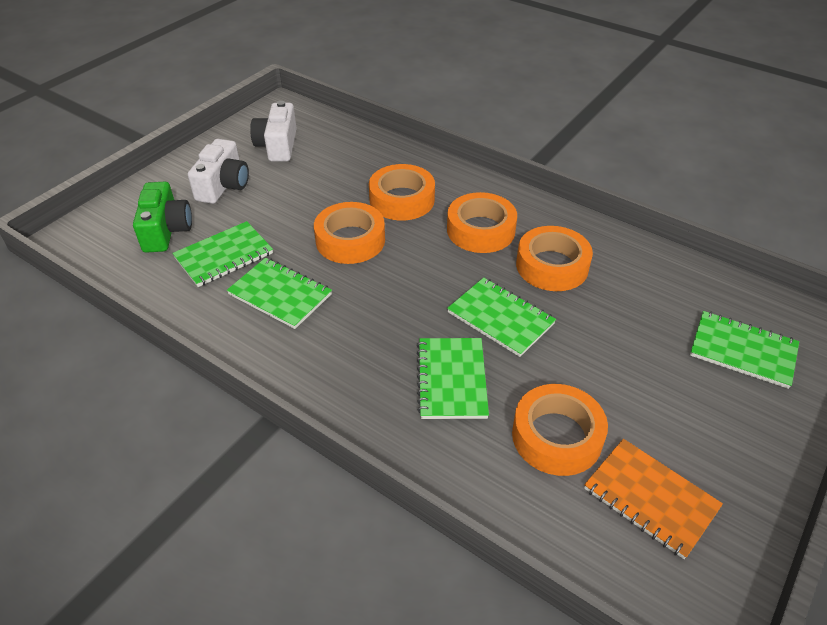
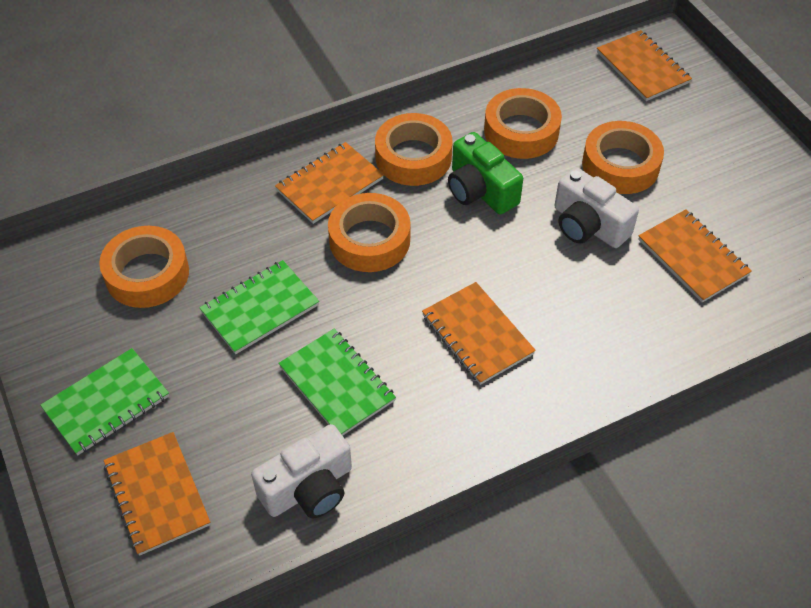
green notebook: 5 -> 3
orange notebook: 1 -> 5

